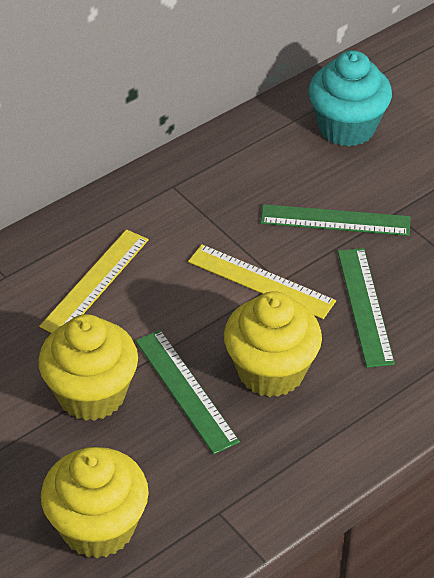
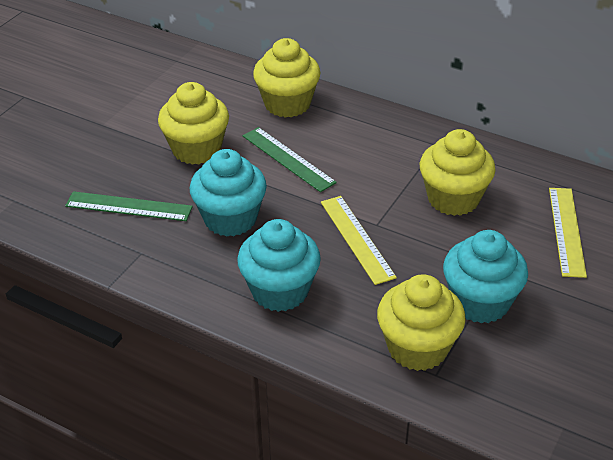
green ruler: 3 -> 2
turquoise cupcake: 1 -> 3
yellow cupcake: 3 -> 4

